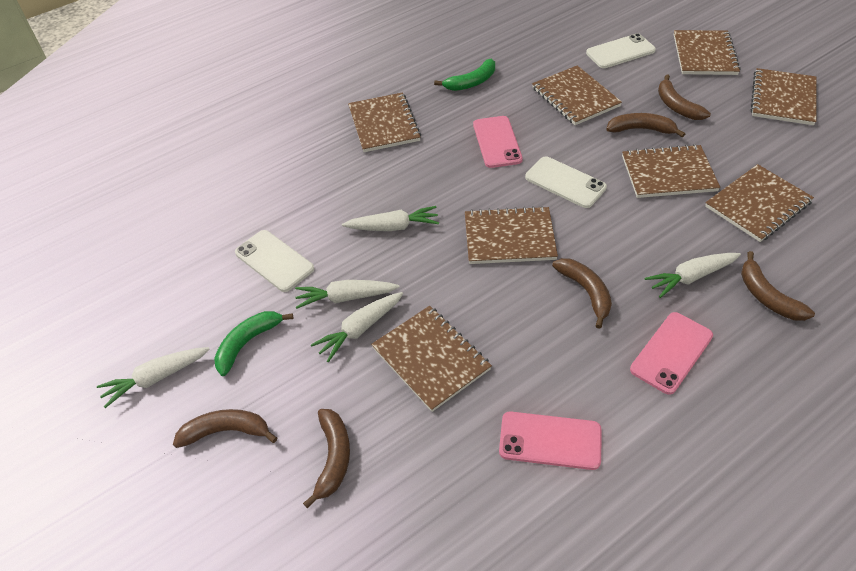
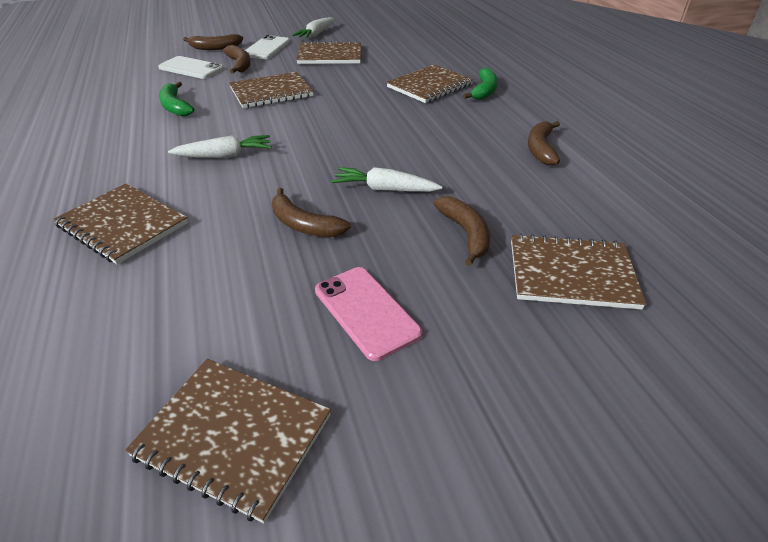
brown banana: 6 -> 5
brown notebook: 8 -> 6
pink phone: 3 -> 1
white carrot: 5 -> 3
white phone: 3 -> 2

